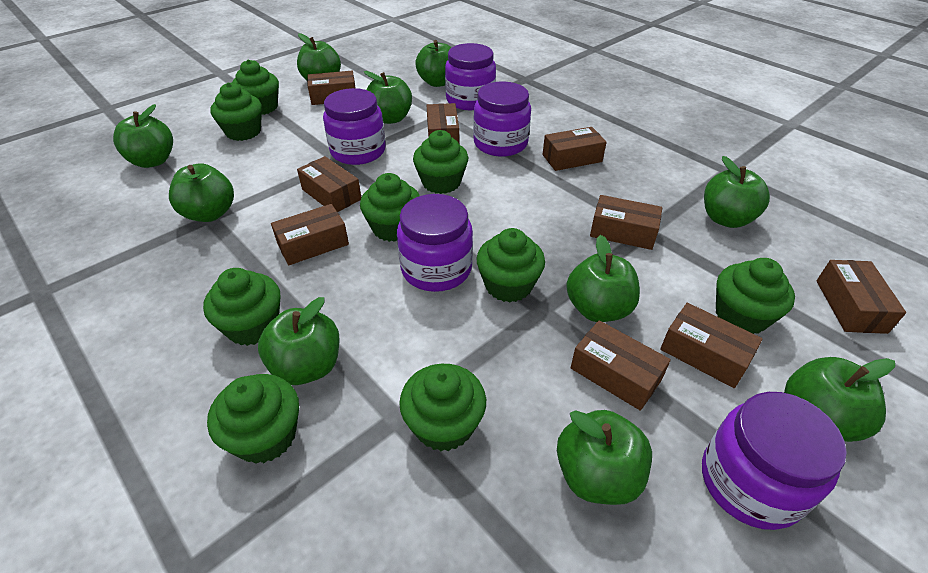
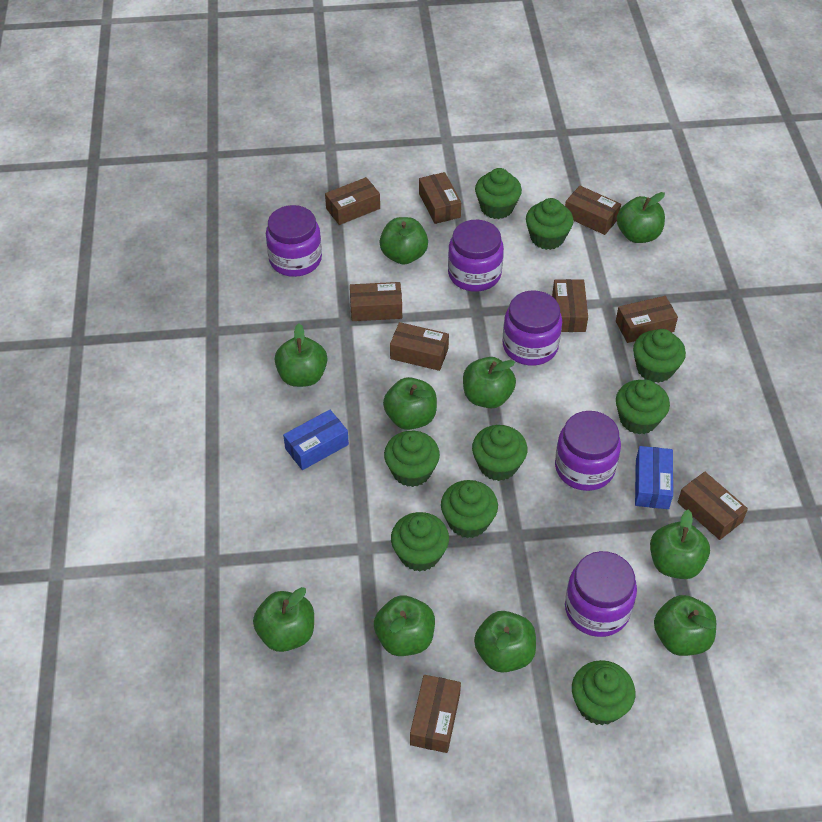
blue box: 0 -> 2

